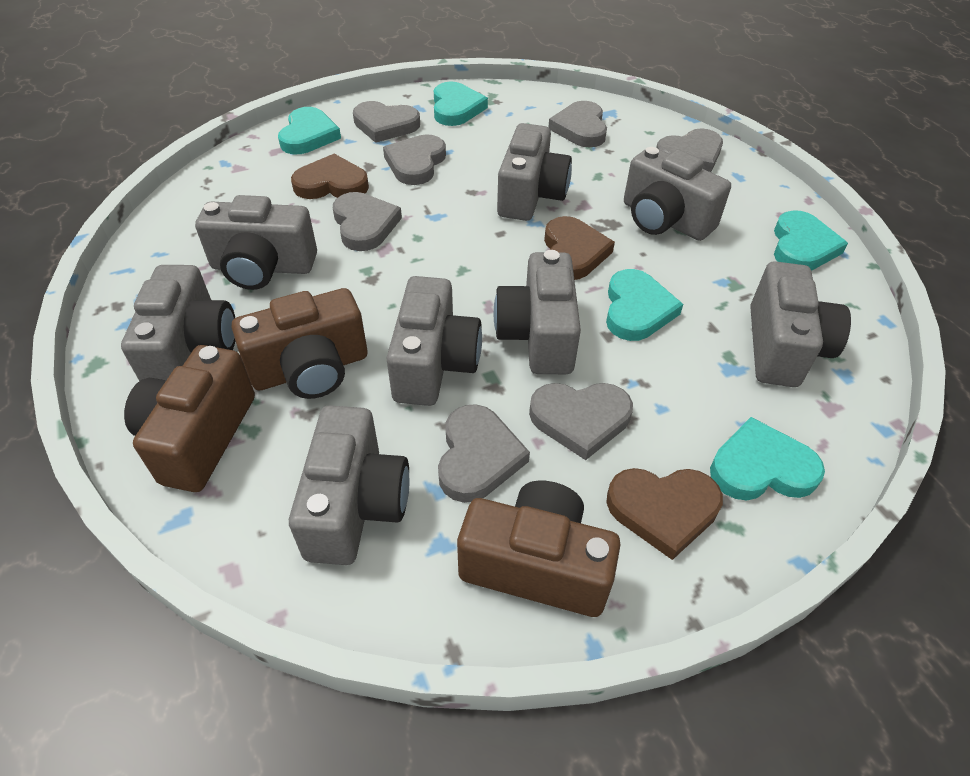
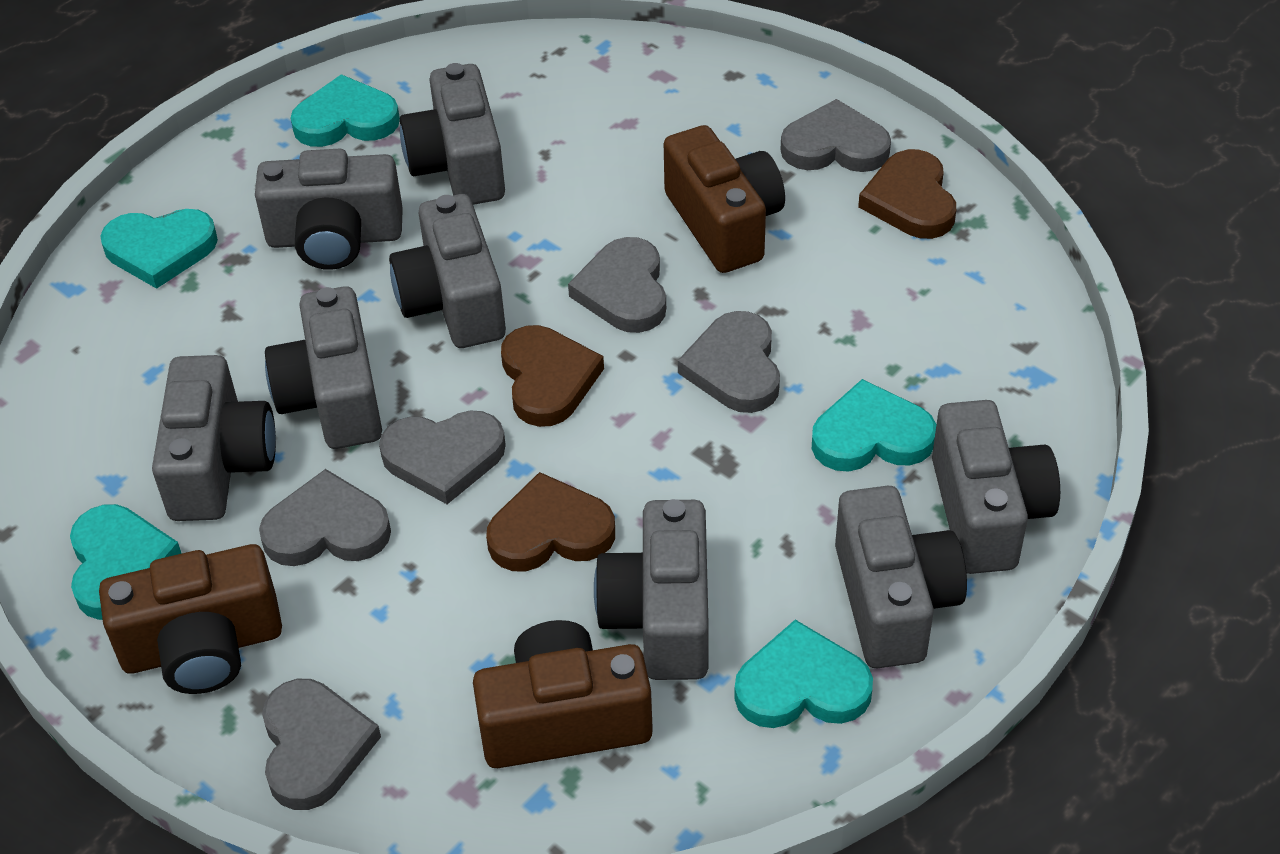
grey heart: 7 -> 6

